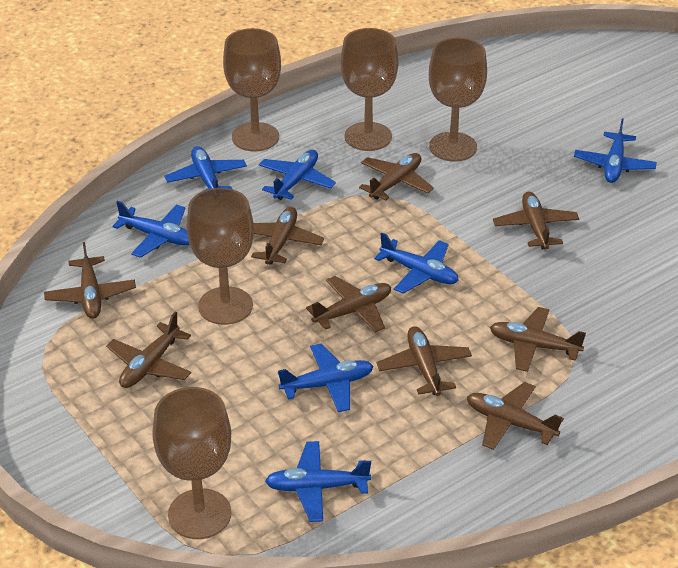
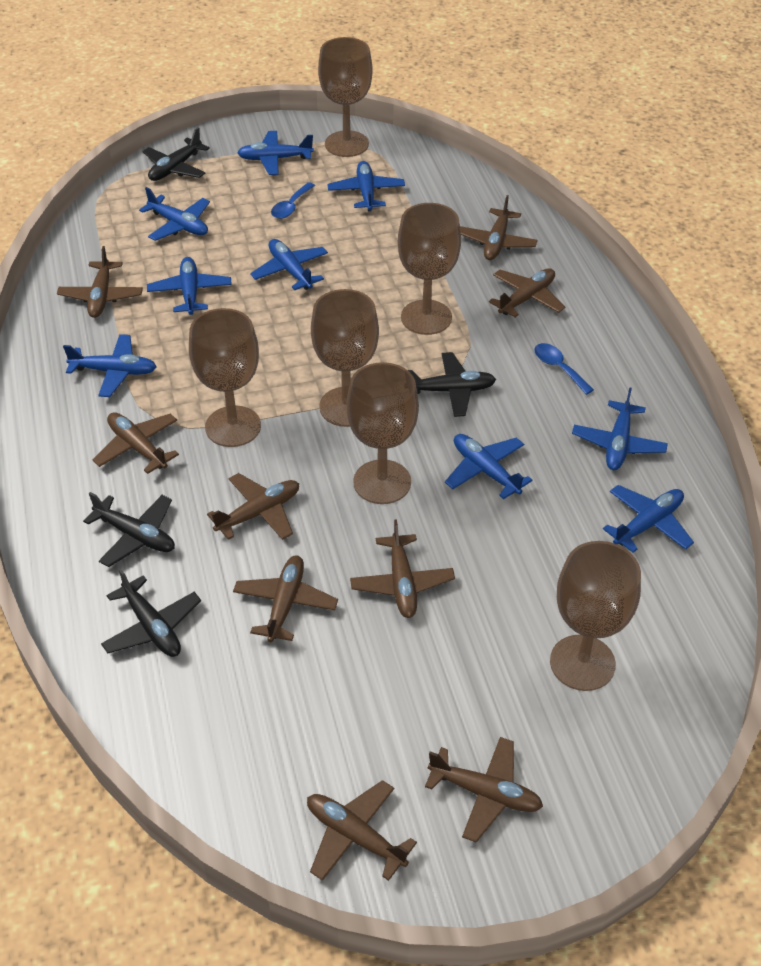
black plane: 0 -> 4
blue plane: 7 -> 9
blue spoon: 0 -> 2
brown goblet: 5 -> 6

